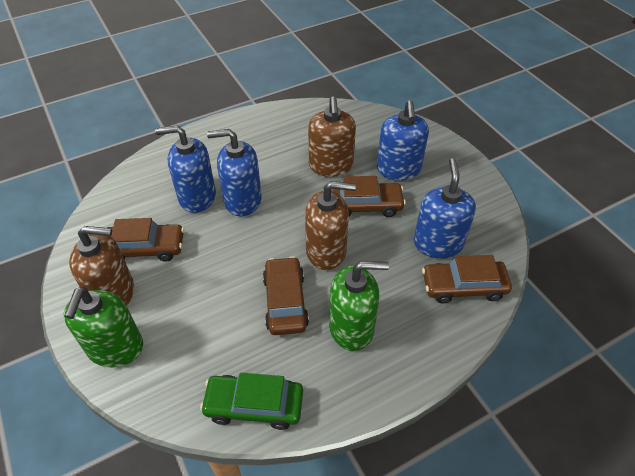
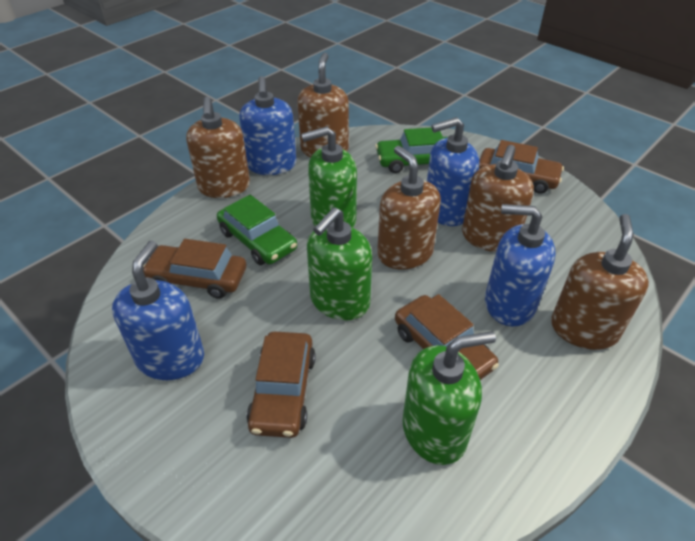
brown soap dispenser: 3 -> 5
green car: 1 -> 2
green soap dispenser: 2 -> 3

